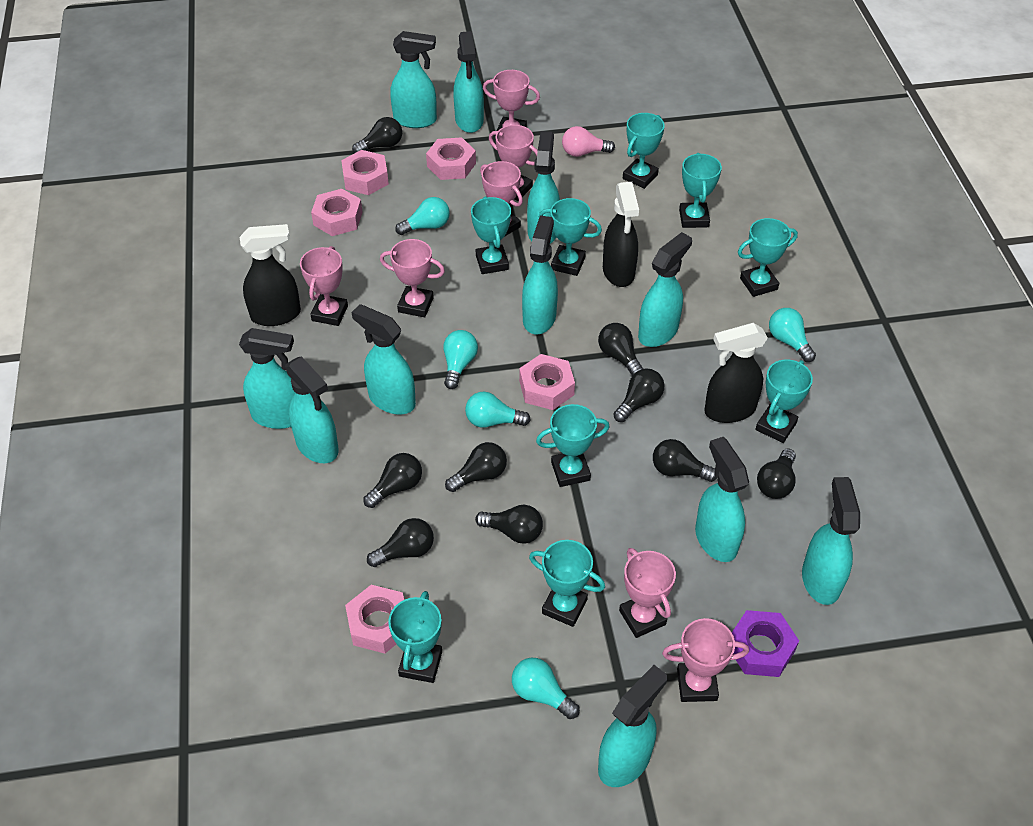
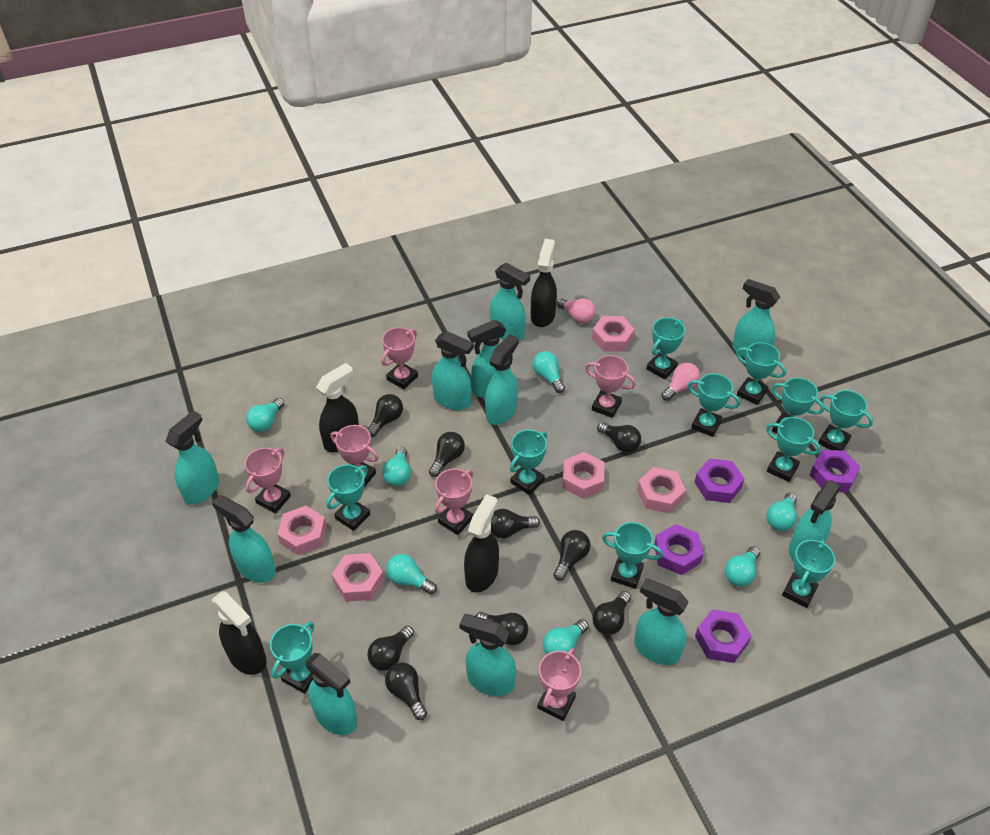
black spray bottle: 3 -> 4
pink light bulb: 1 -> 2
pink trophy: 7 -> 6
purple nut: 1 -> 4
turquoise light bulb: 5 -> 7
turquoise trophy: 9 -> 11

